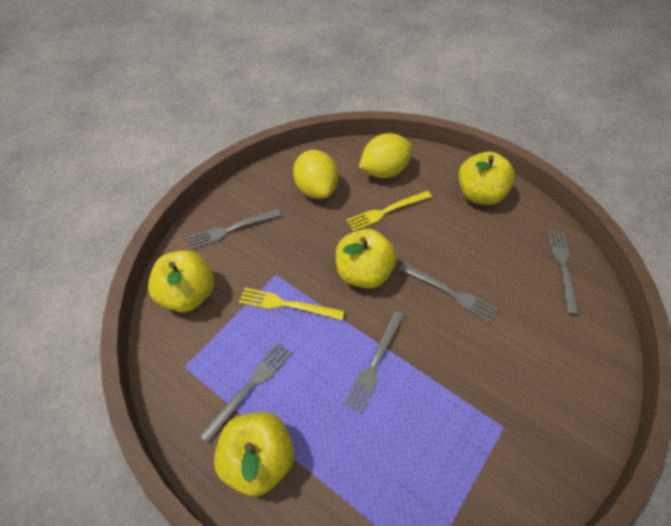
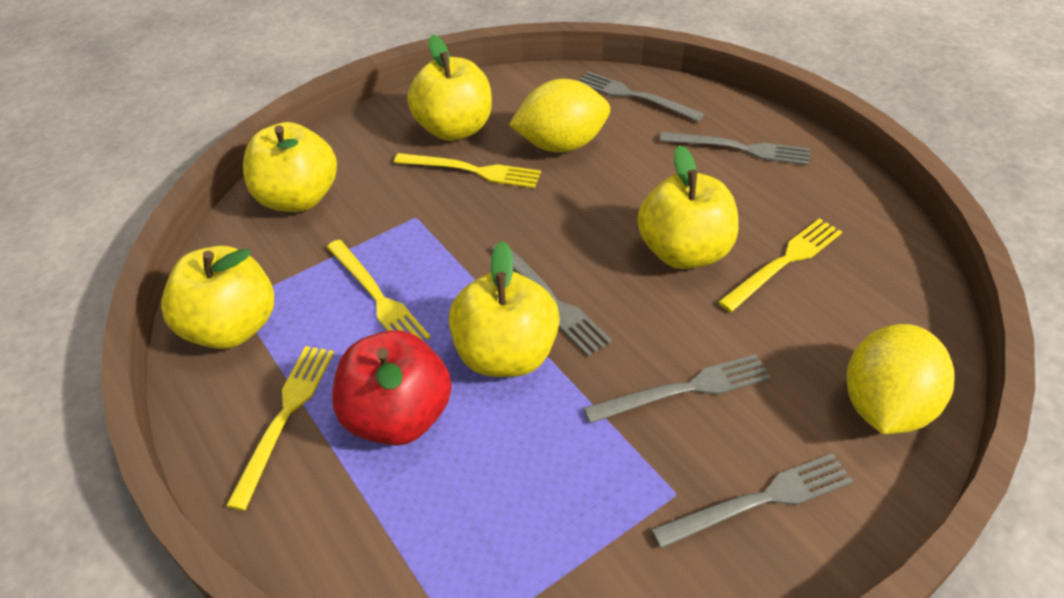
red apple: 0 -> 1
yellow apple: 4 -> 5
yellow fork: 2 -> 4

